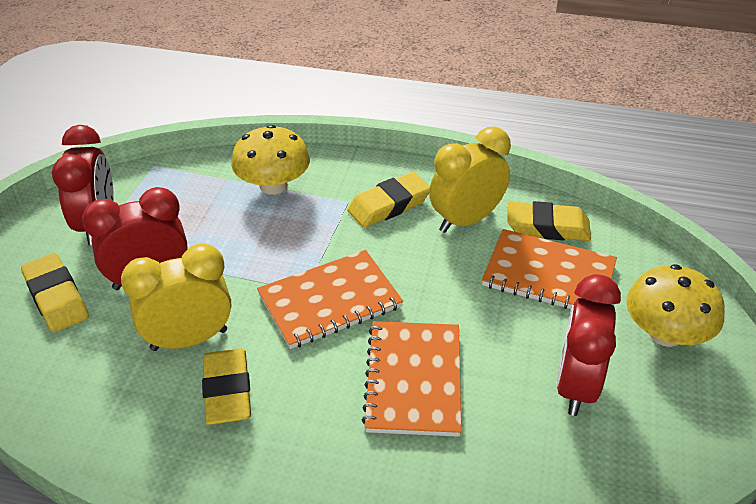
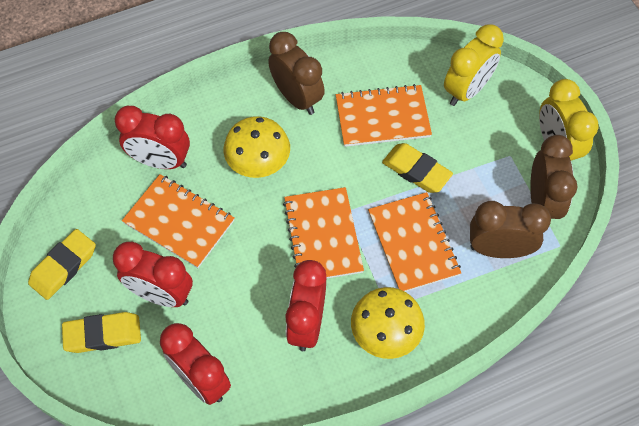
brown clock: 0 -> 3
orange notebook: 3 -> 4
red clock: 3 -> 4
yellow eraser: 4 -> 3

